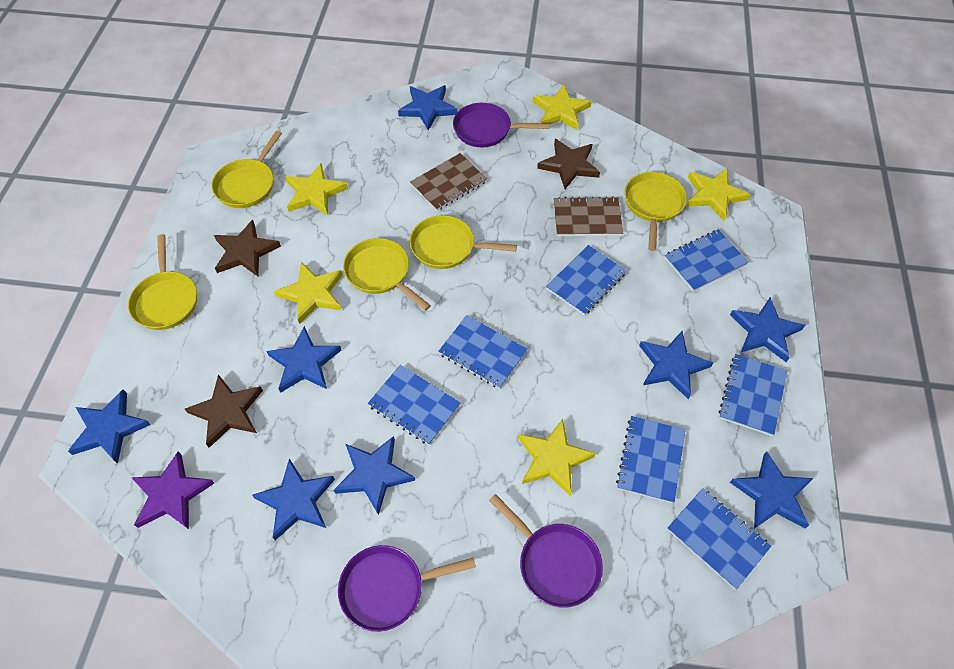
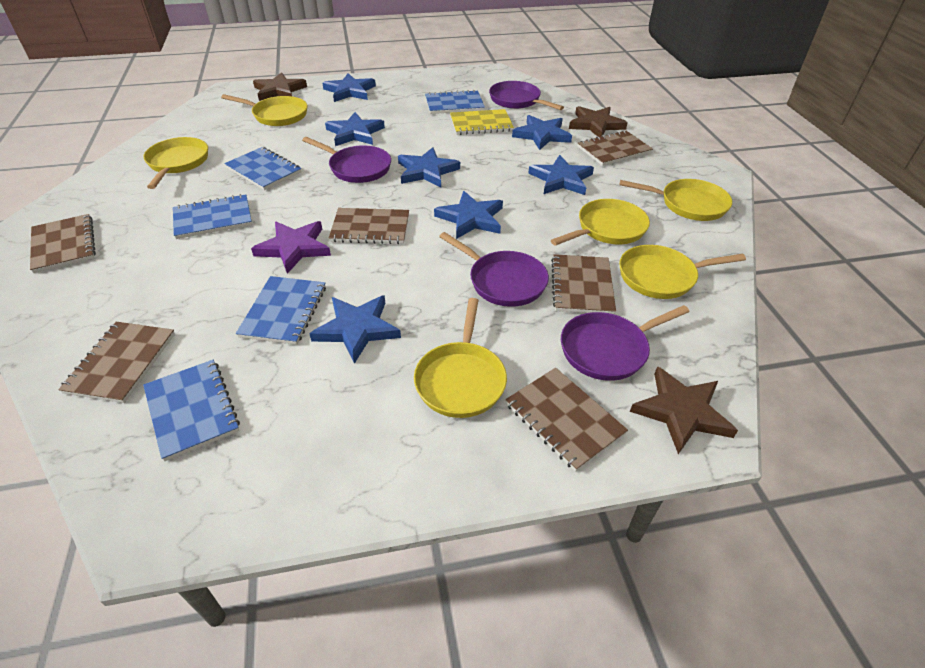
blue notebook: 7 -> 5
blue star: 8 -> 7
brown notebook: 2 -> 6
purple pan: 3 -> 4
yellow notebook: 0 -> 1
yellow pan: 5 -> 6
yellow star: 5 -> 0

